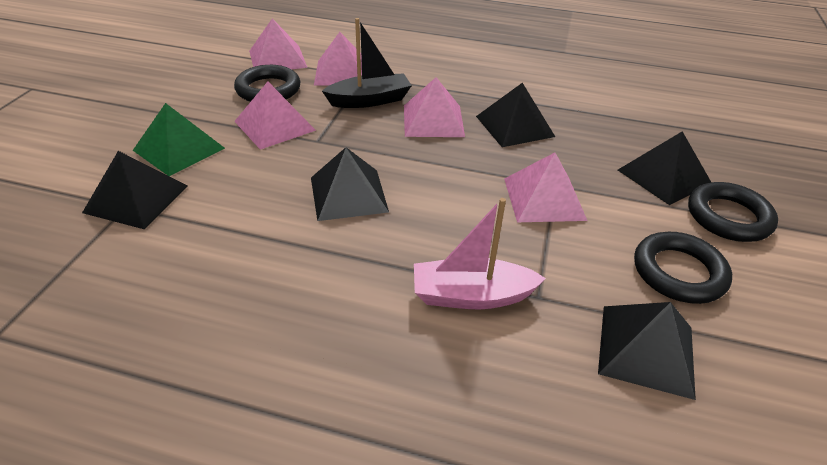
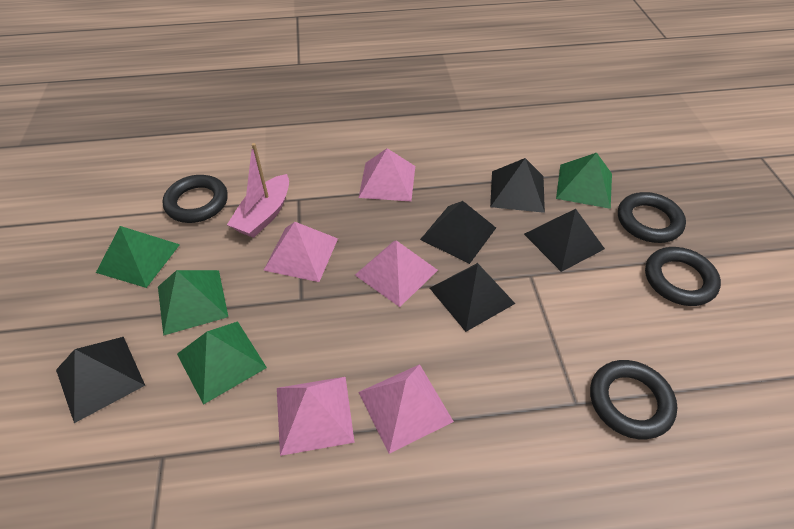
black boat: 1 -> 0
black ring: 3 -> 4
green pyramid: 1 -> 4

